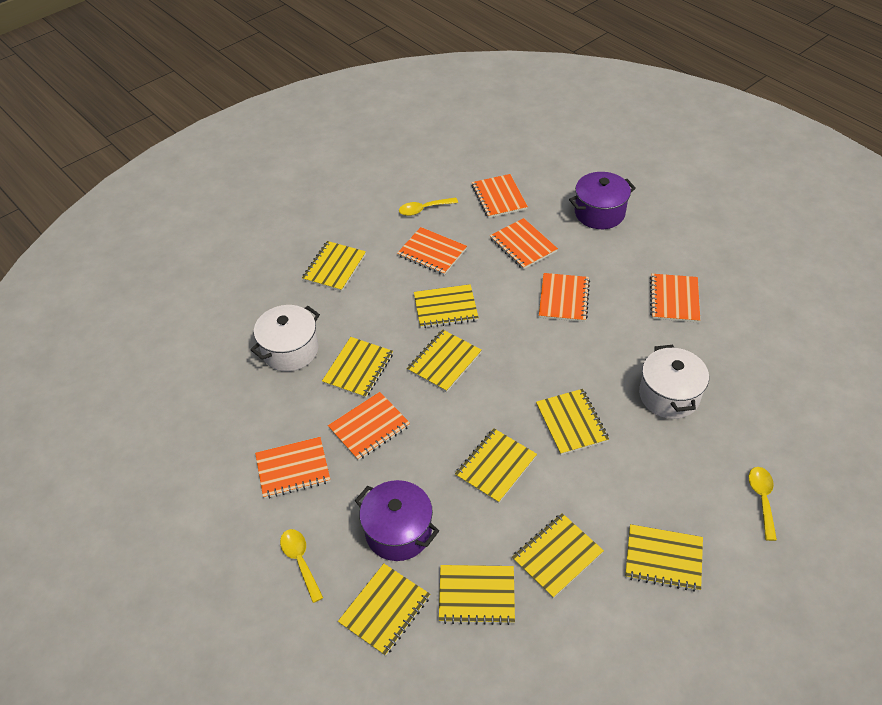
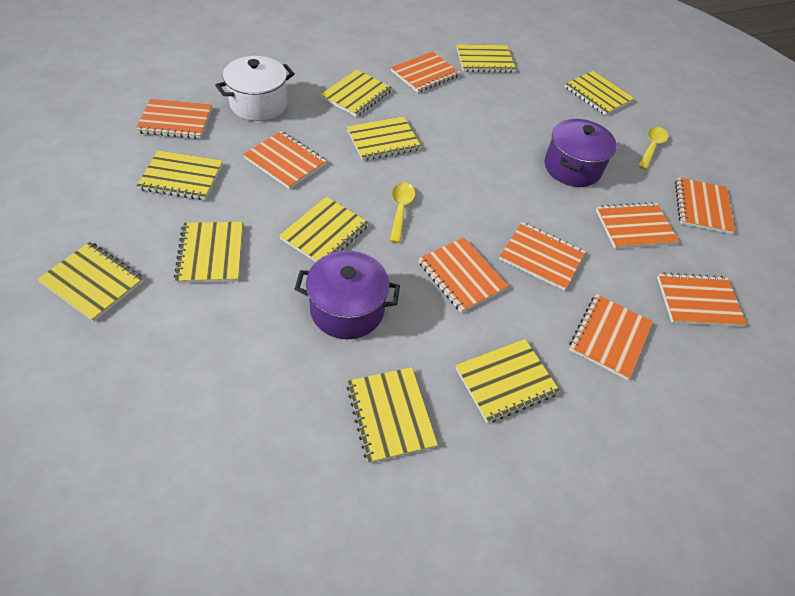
orange notebook: 7 -> 9
white pot: 2 -> 1
yellow spoon: 3 -> 2

